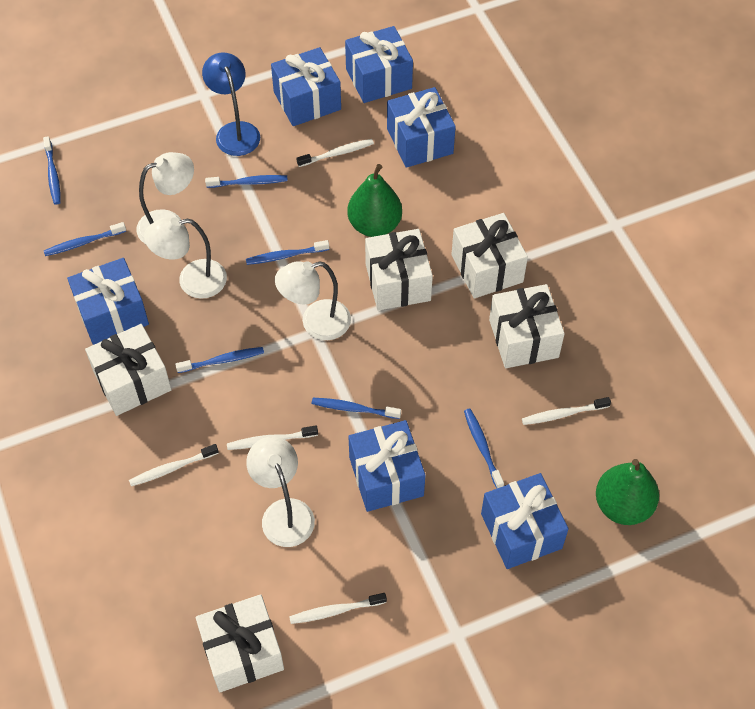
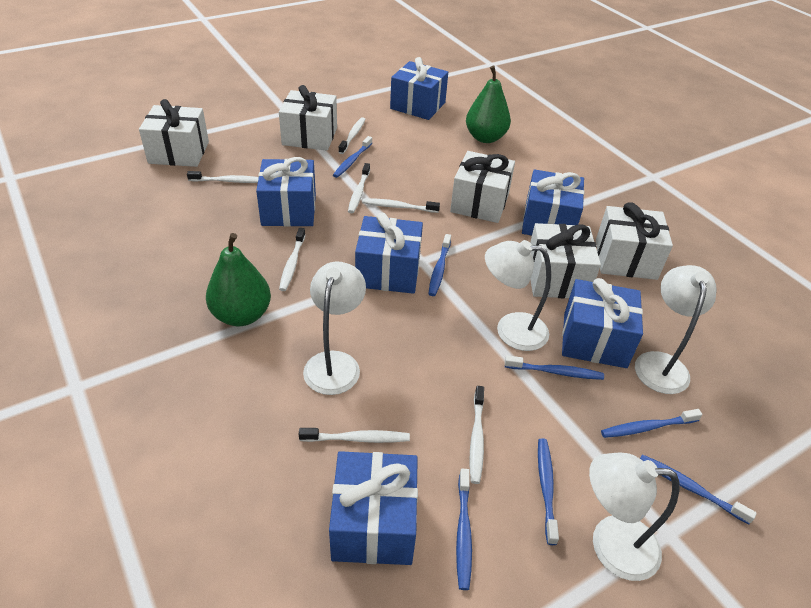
blue lamp: 1 -> 0
white toothbrush: 5 -> 7

